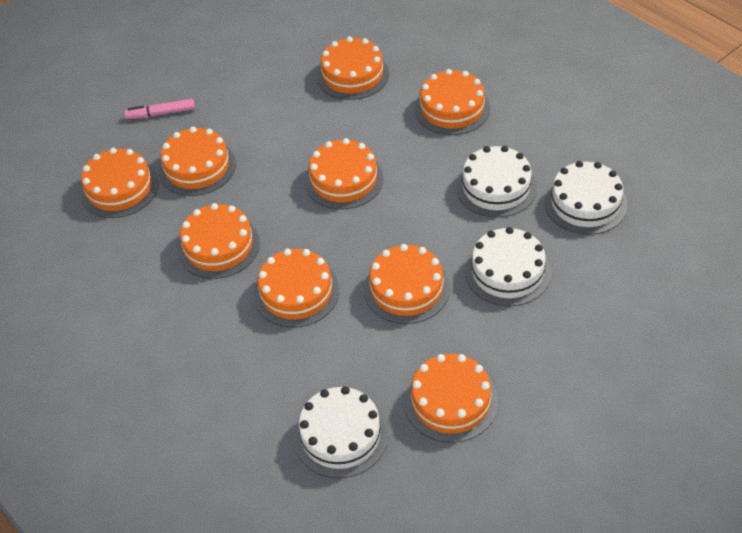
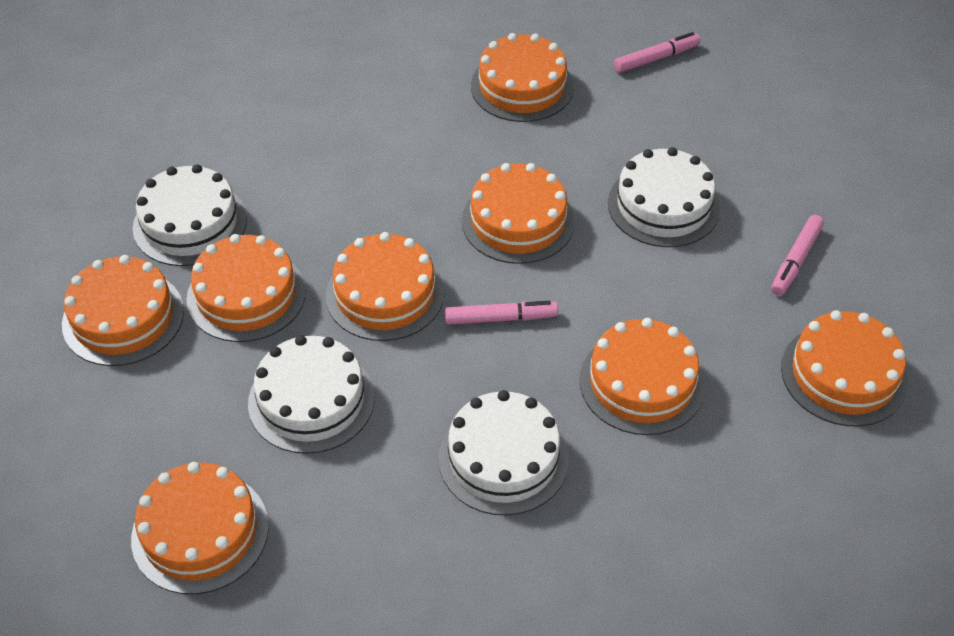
orange cake: 9 -> 8
pink marker: 1 -> 3

